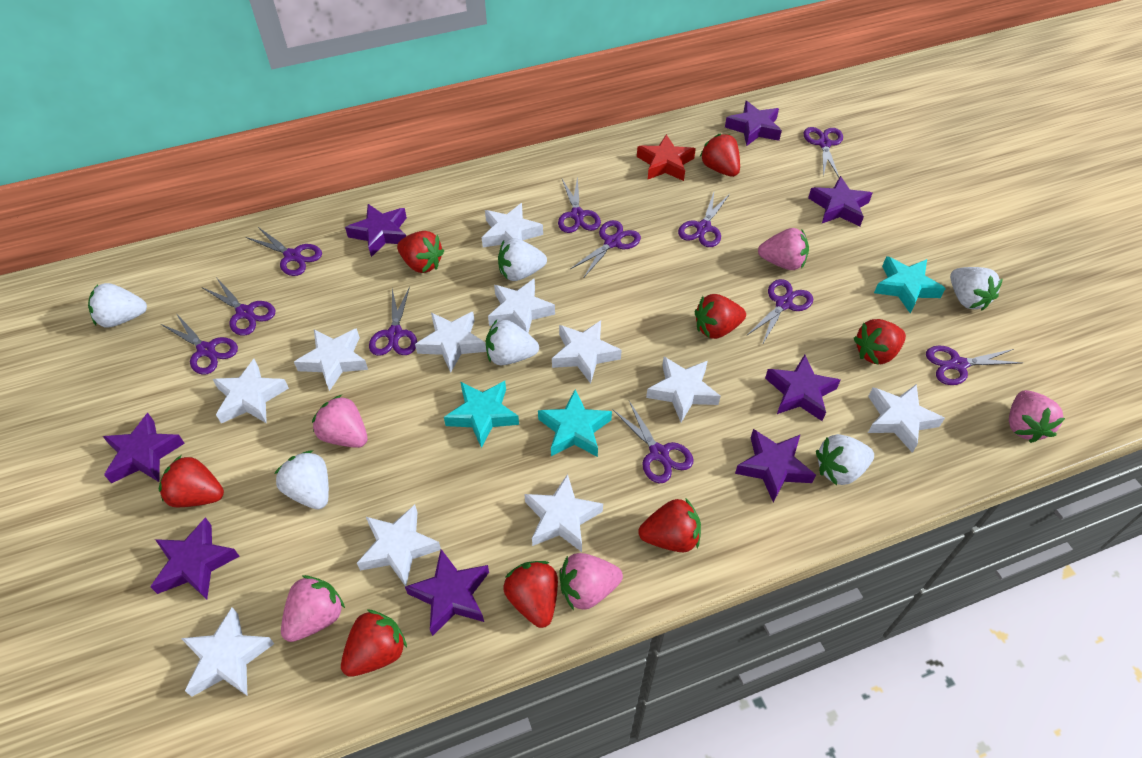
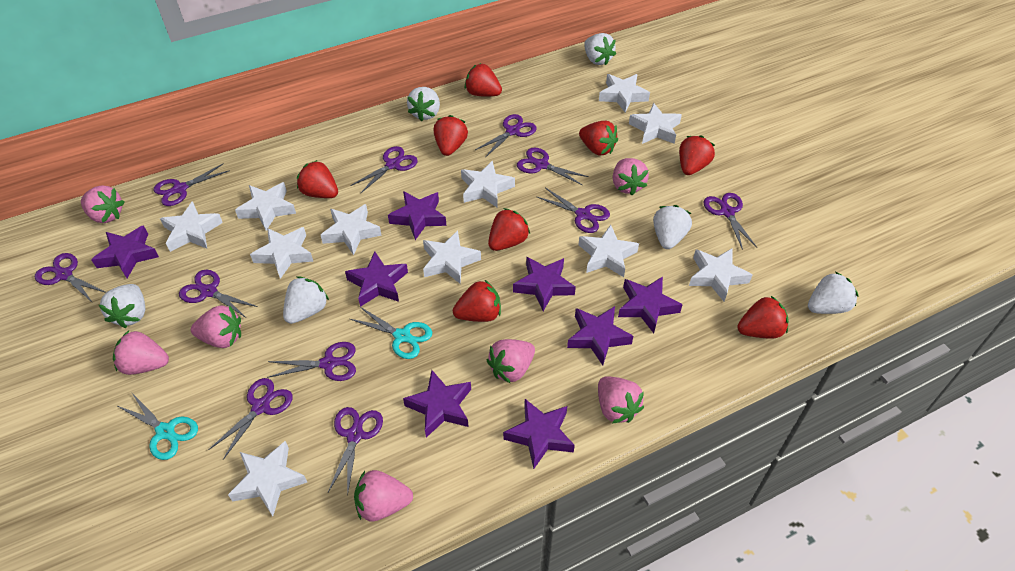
pink strawberry: 5 -> 7
red star: 1 -> 0
turquoise scissors: 0 -> 2
turquoise star: 3 -> 0

